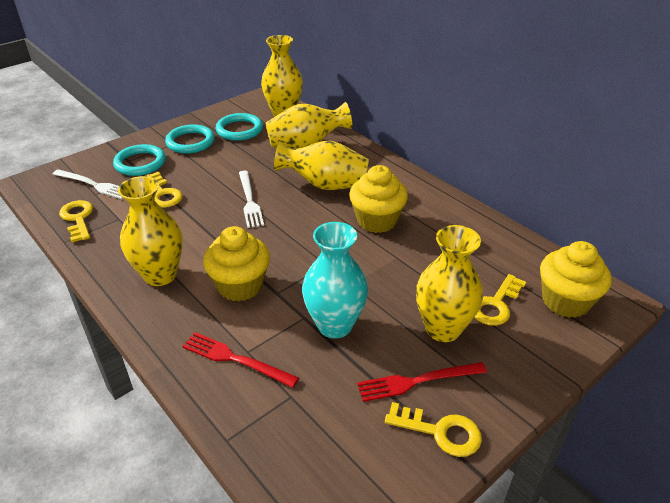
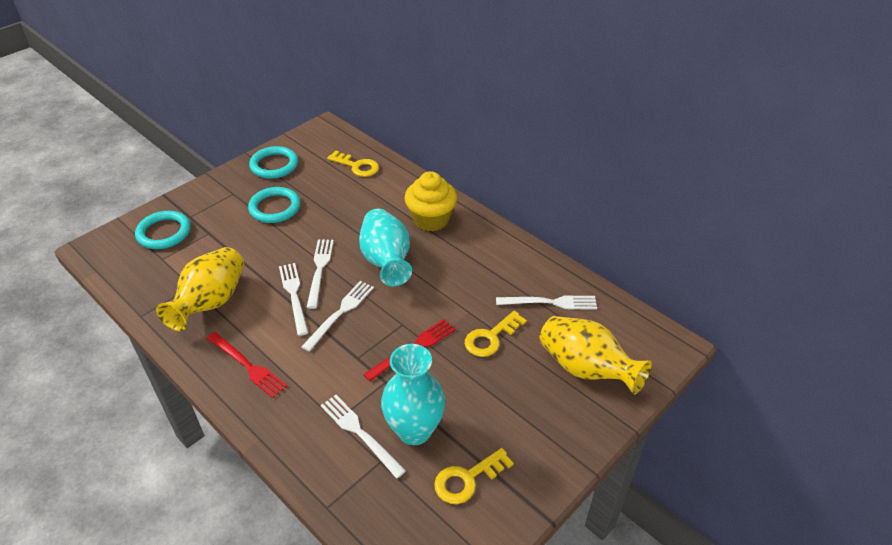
turquoise vase: 1 -> 2
white fork: 2 -> 5
yellow cupcake: 3 -> 1
yellow key: 4 -> 3
yellow vase: 5 -> 2

